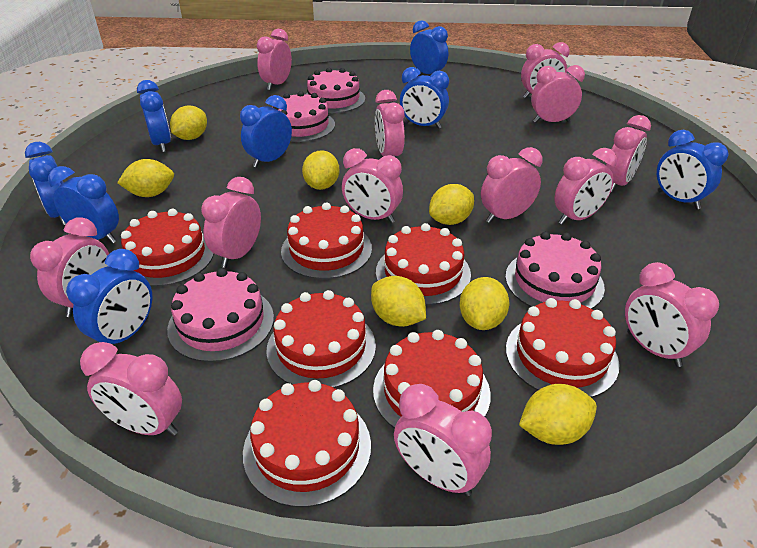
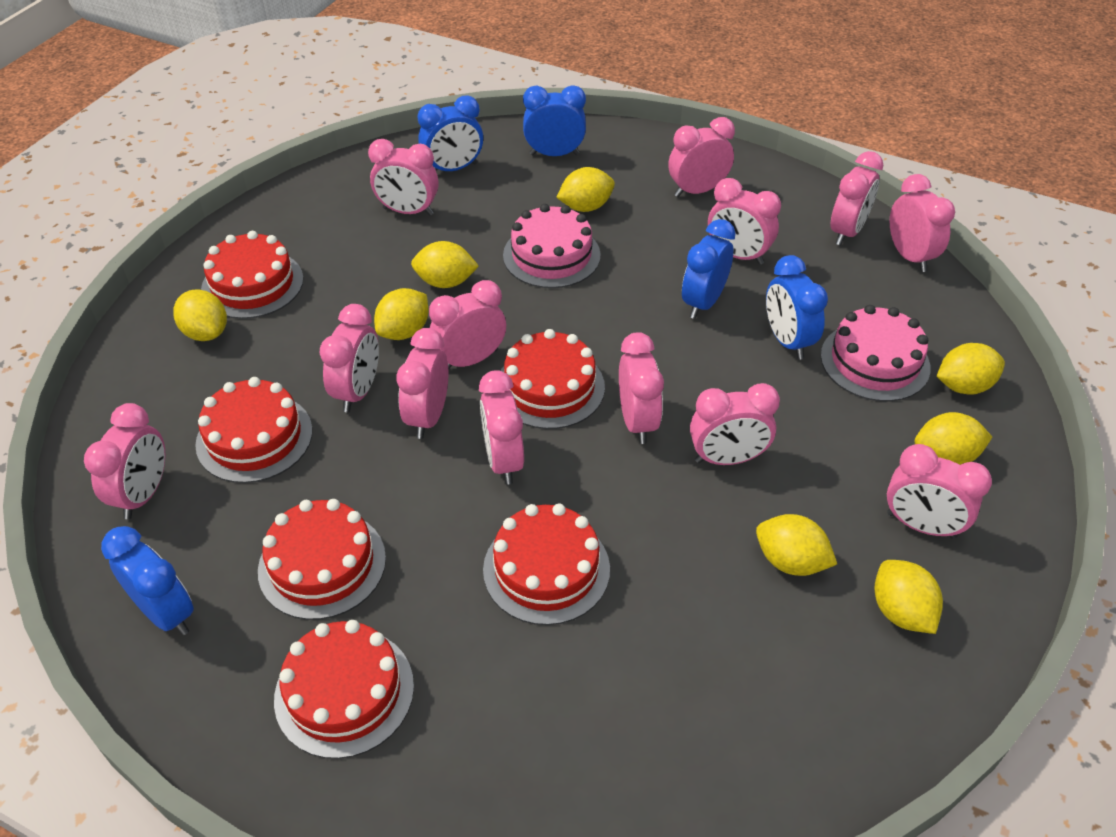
blue clock: 8 -> 5
pink cake: 4 -> 2
red cake: 7 -> 6
yellow lemon: 7 -> 8

